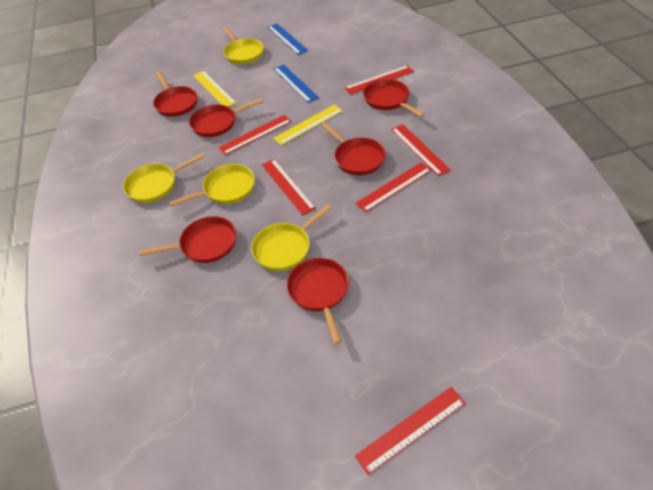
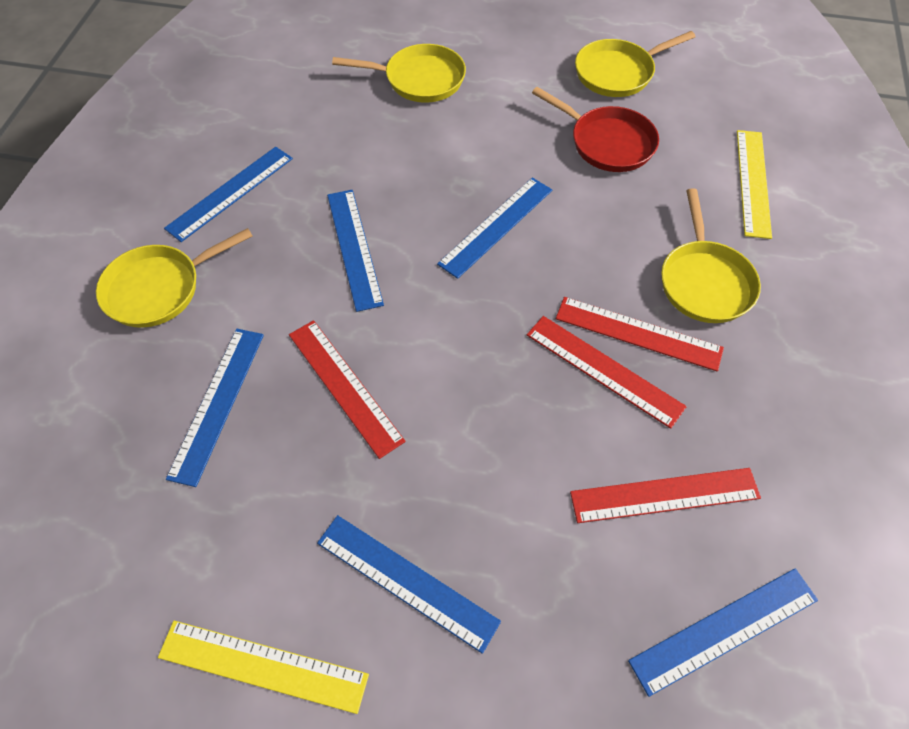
blue ruler: 2 -> 6
red pan: 6 -> 1
red ruler: 6 -> 4

